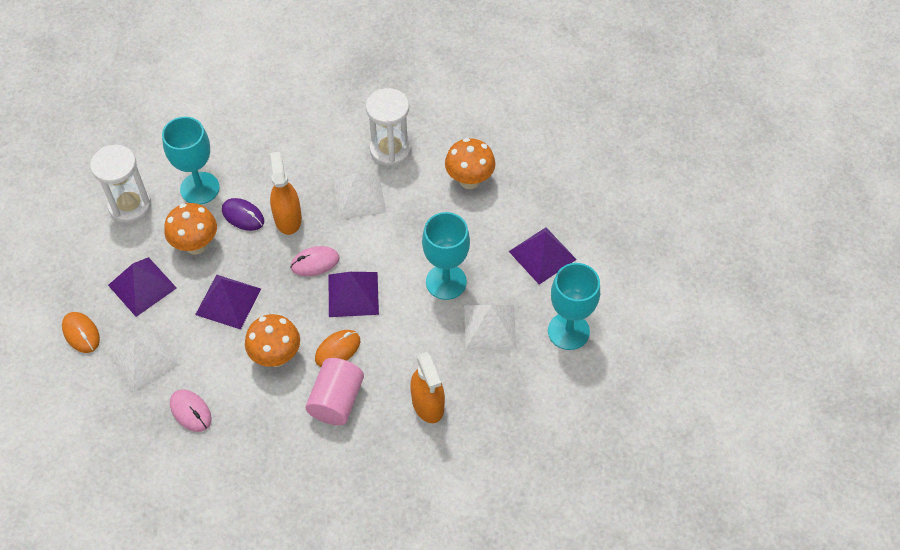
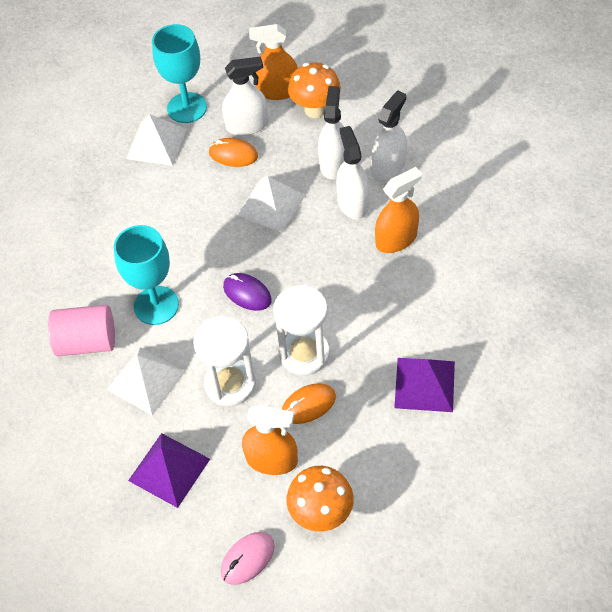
orange mushroom: 3 -> 2
orange spray bottle: 2 -> 3
pink mouse: 2 -> 1
purple pyramid: 4 -> 2
turquoise goblet: 3 -> 2
white spray bottle: 0 -> 4

